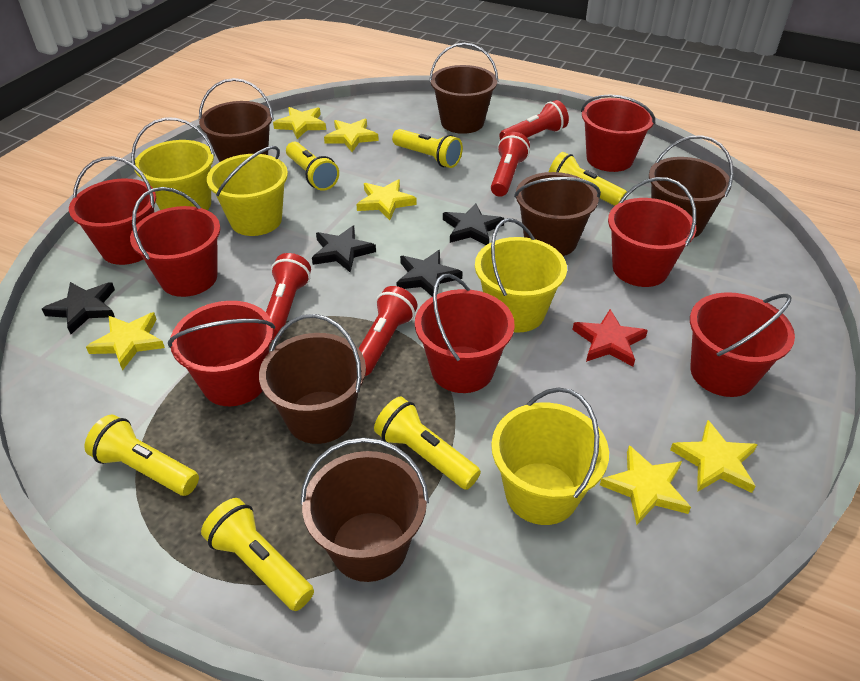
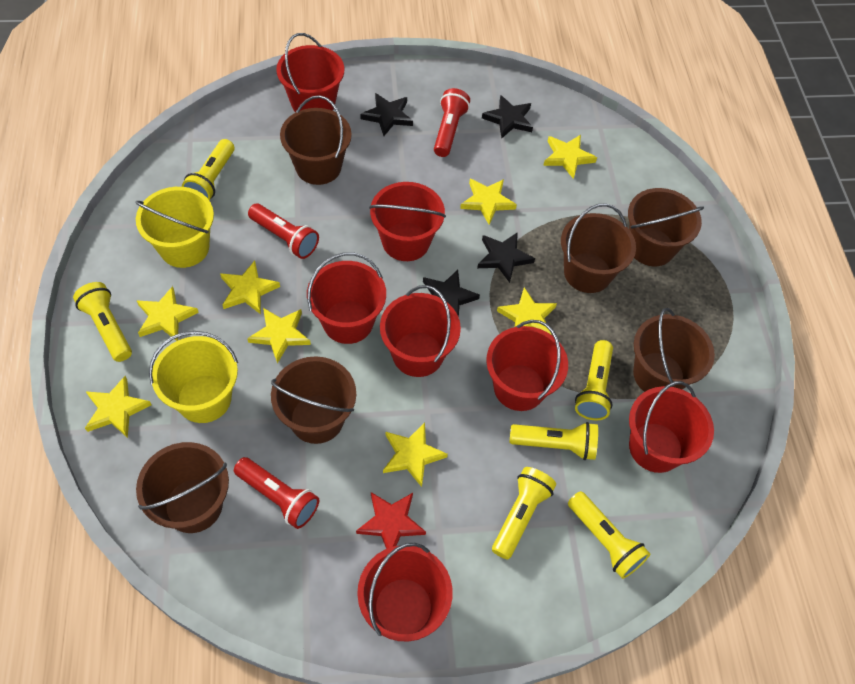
red flashlight: 4 -> 3
yellow bucket: 4 -> 2
yellow star: 6 -> 8

